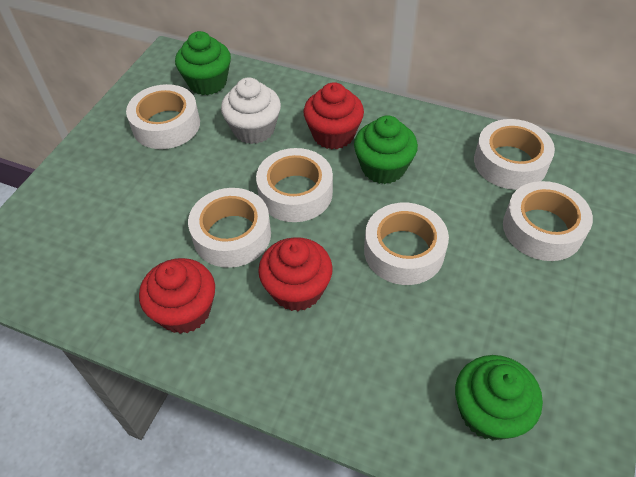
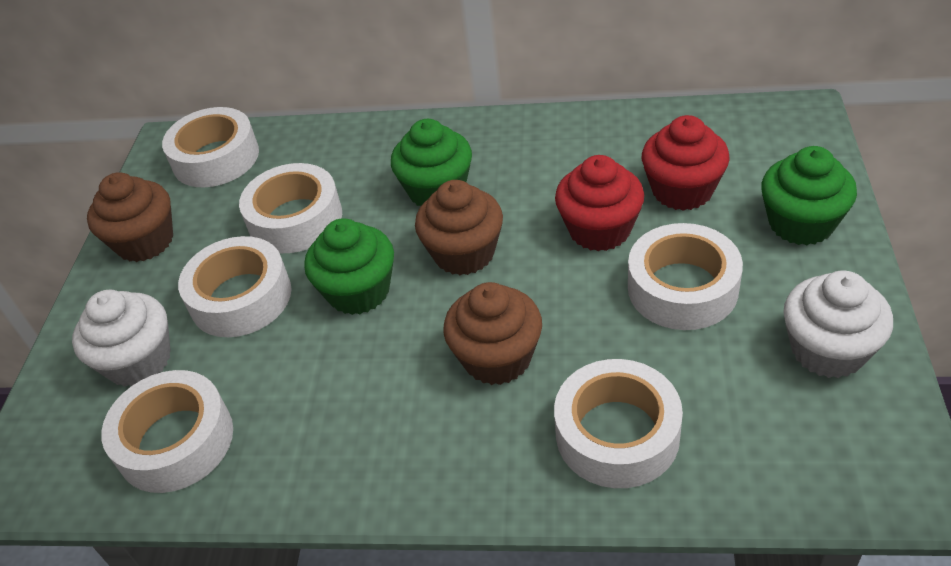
brown cupcake: 0 -> 3
red cupcake: 3 -> 2
white cupcake: 1 -> 2

